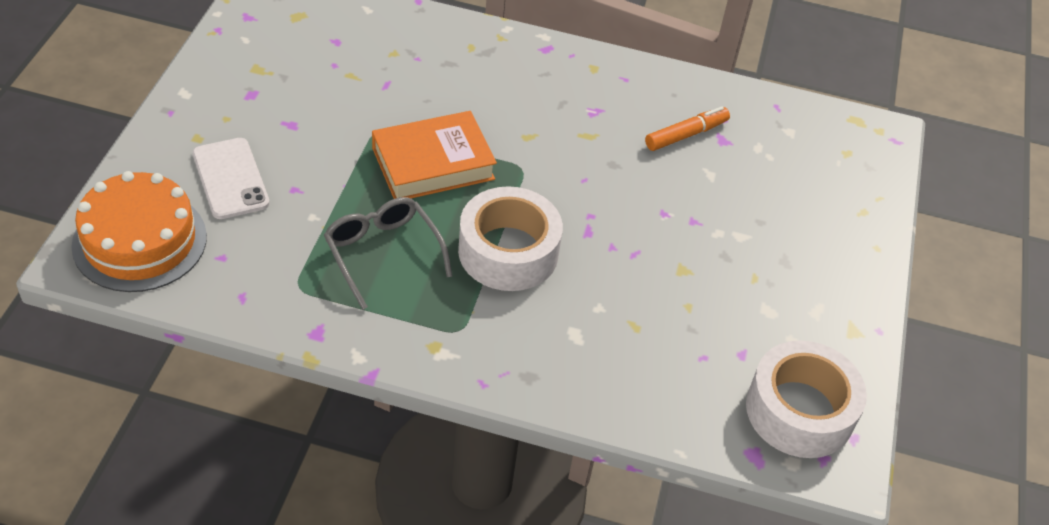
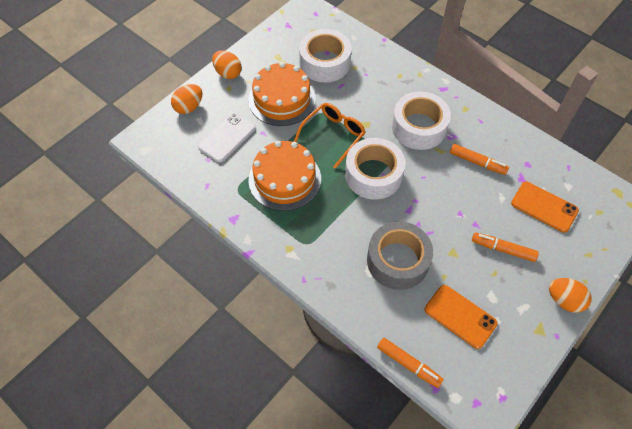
grey glasses: 1 -> 0
grey tape: 0 -> 1
orange book: 1 -> 0
orange cake: 1 -> 2
orange egg: 0 -> 3
orange glasses: 0 -> 1
orange marker: 1 -> 3
orange phone: 0 -> 2
white tape: 2 -> 3

